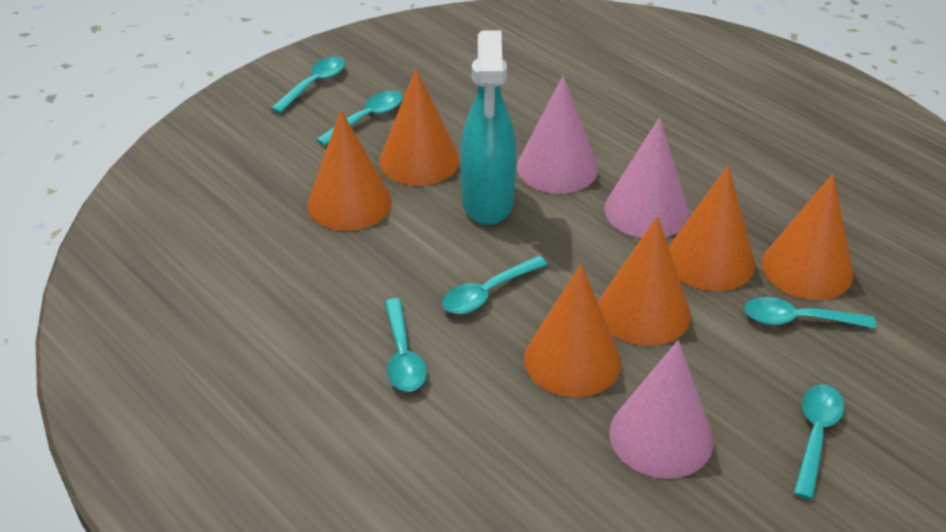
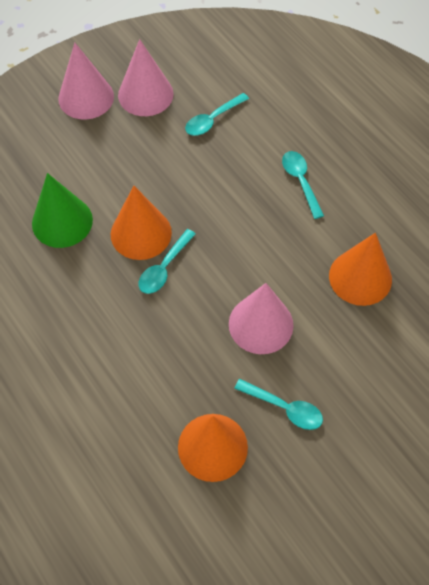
green cone: 0 -> 1
orange cone: 6 -> 3
turquoise spoon: 6 -> 4
turquoise spray bottle: 1 -> 0

